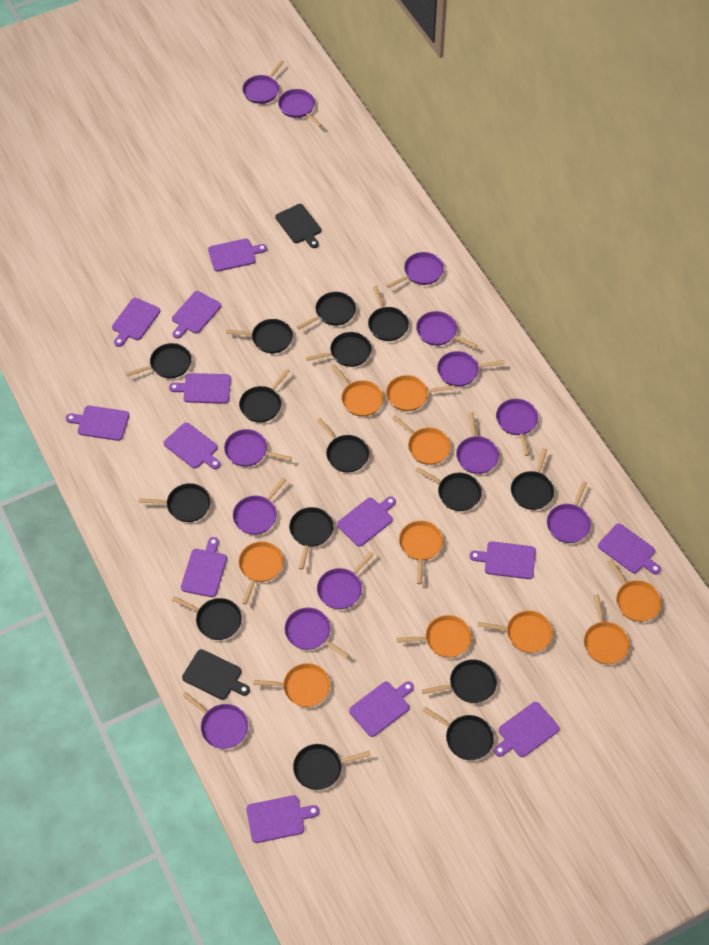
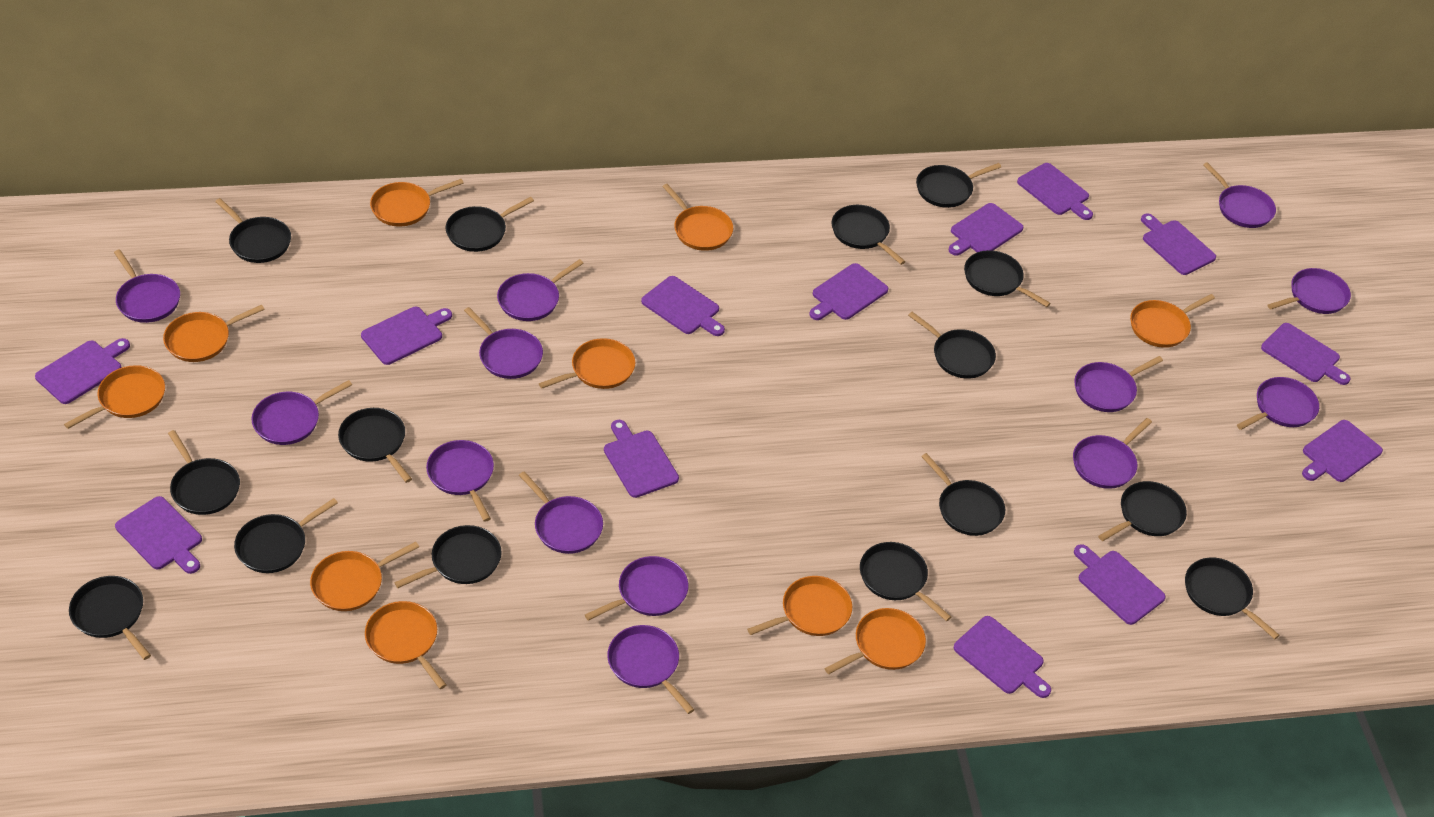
black cutting board: 2 -> 0

